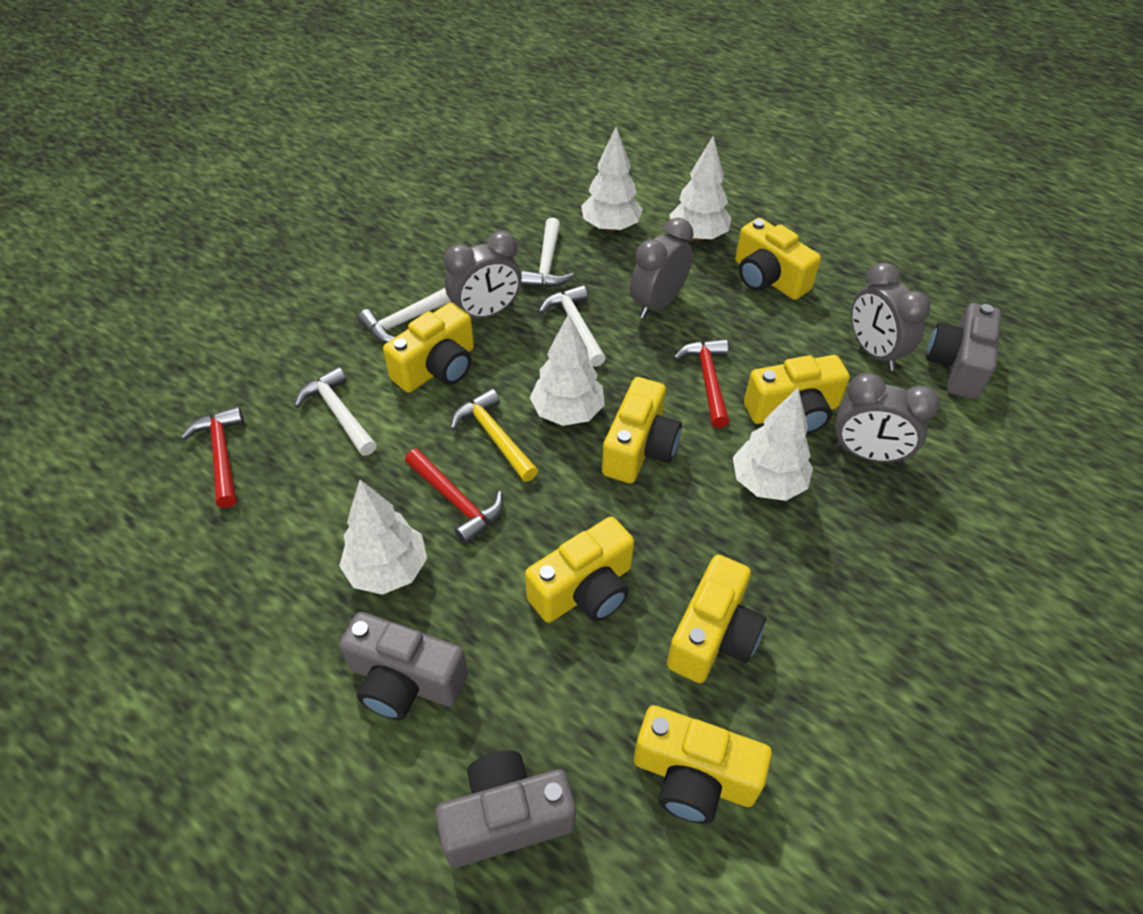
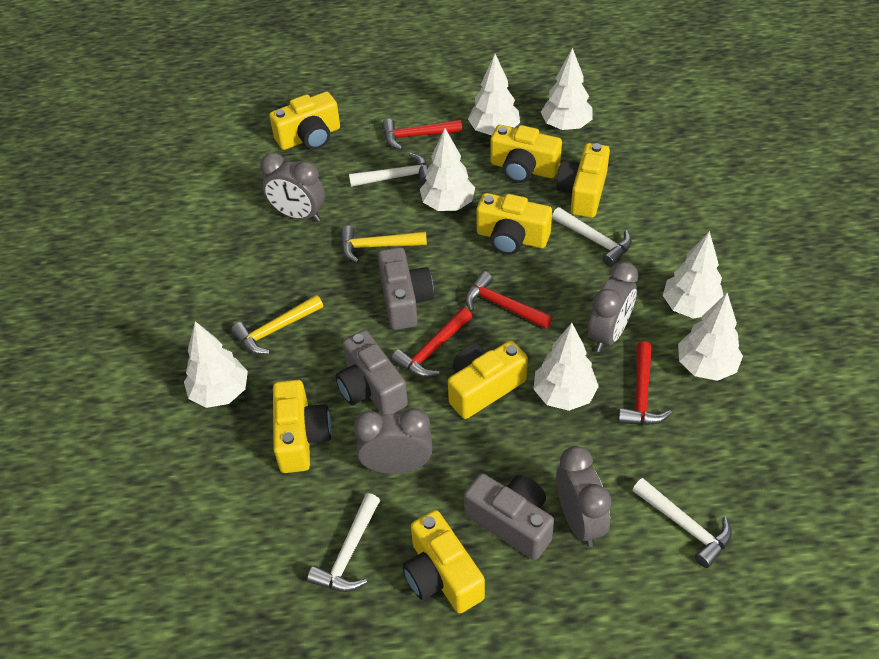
red hammer: 3 -> 4
white tree: 5 -> 7
yellow hammer: 1 -> 2

